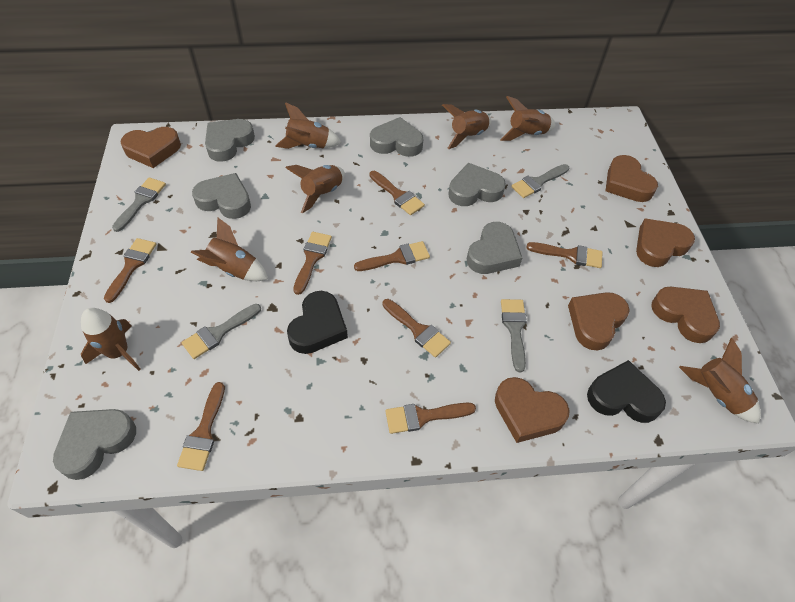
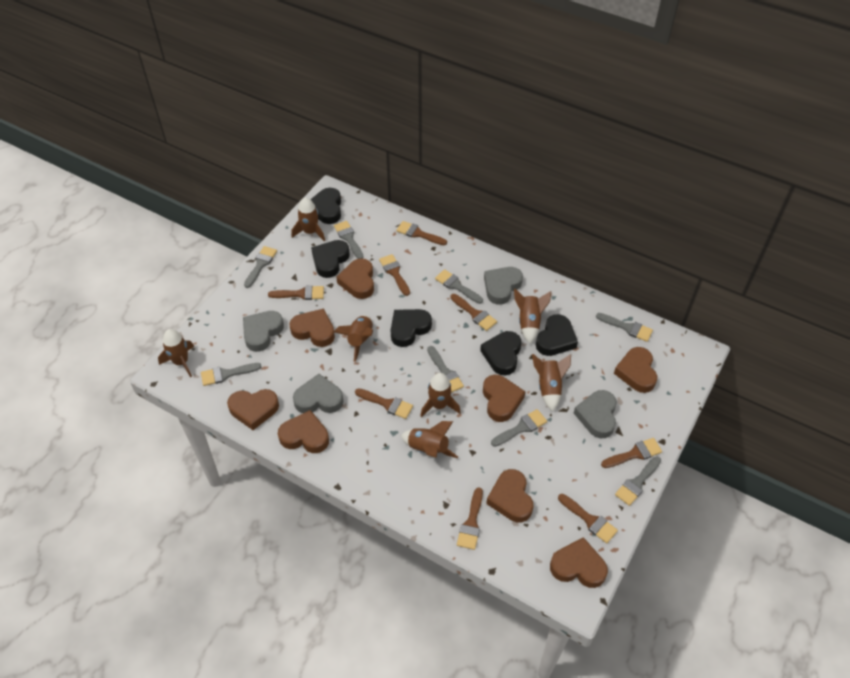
black heart: 2 -> 5
brown heart: 6 -> 8
grey brush: 4 -> 8
grey heart: 6 -> 4

